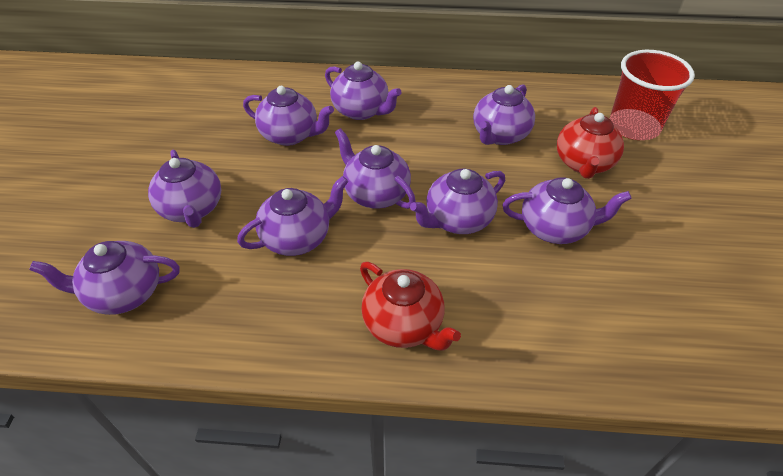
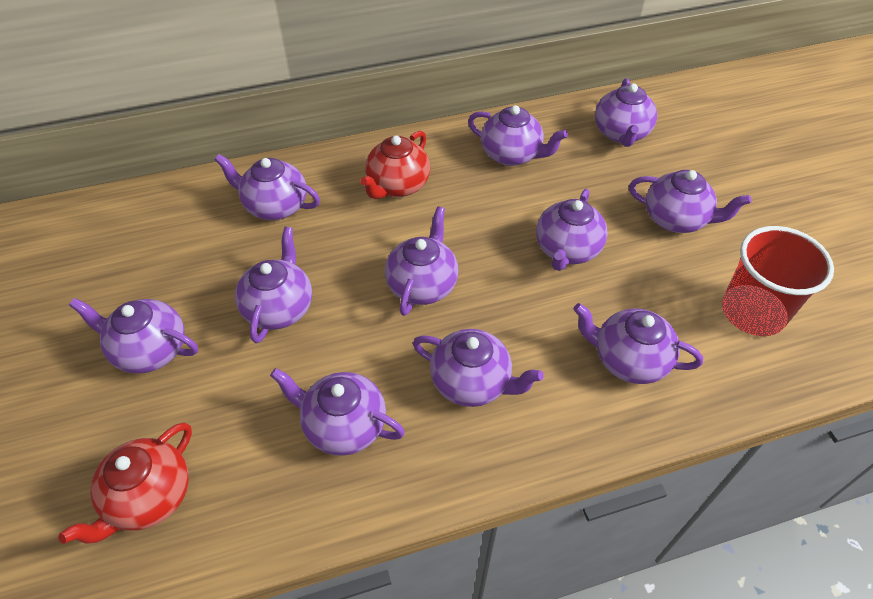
purple teapot: 9 -> 11

